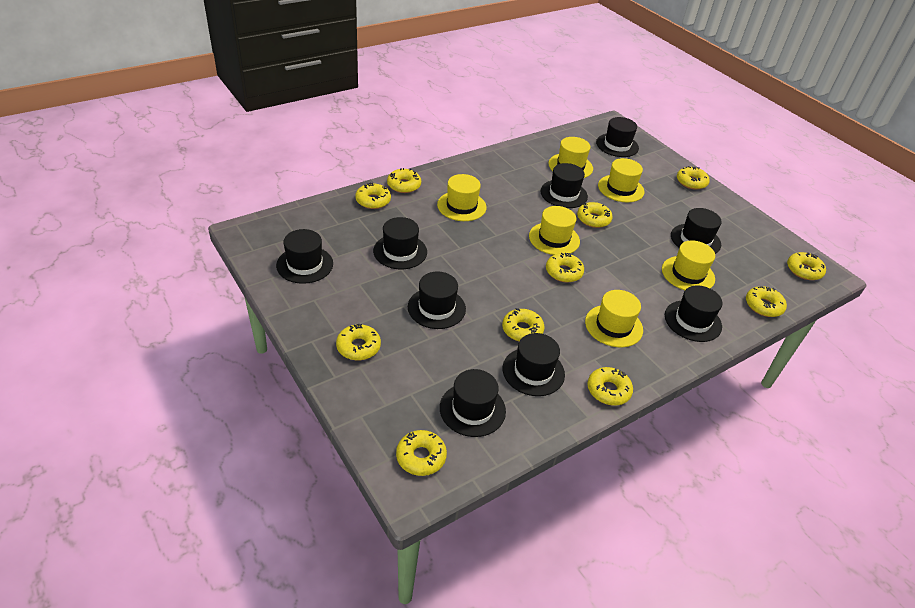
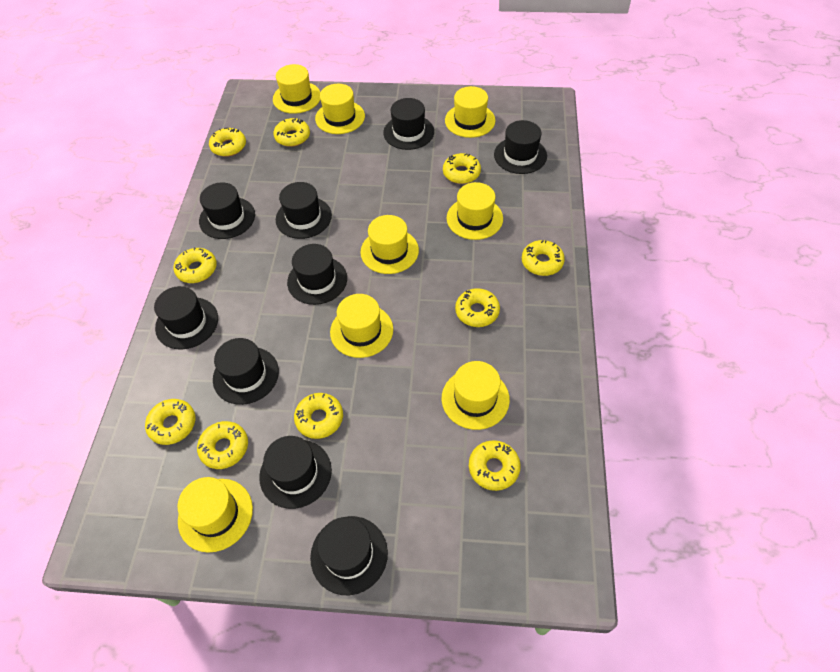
yellow donut: 11 -> 10
yellow hat: 6 -> 8

